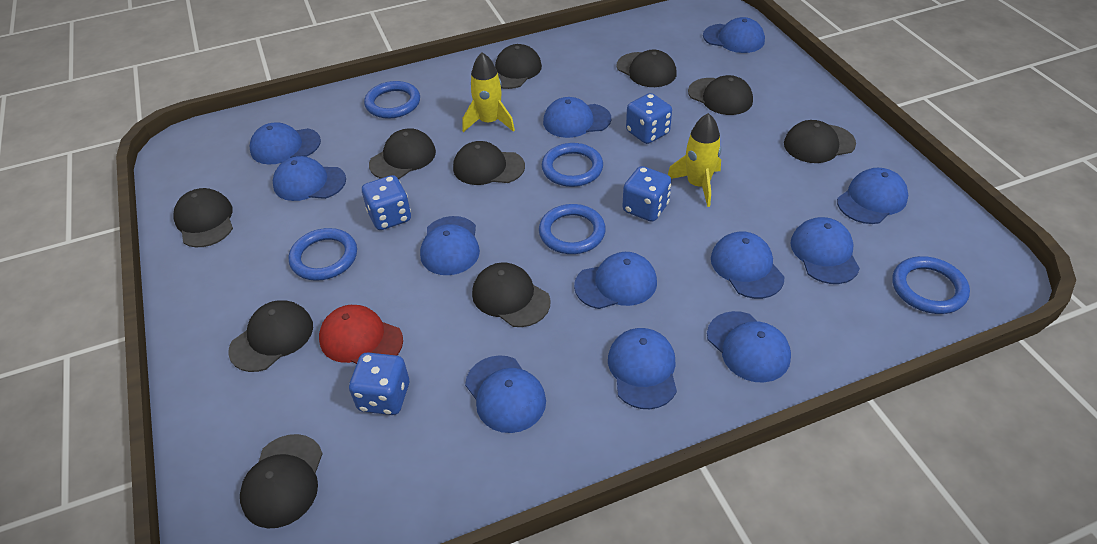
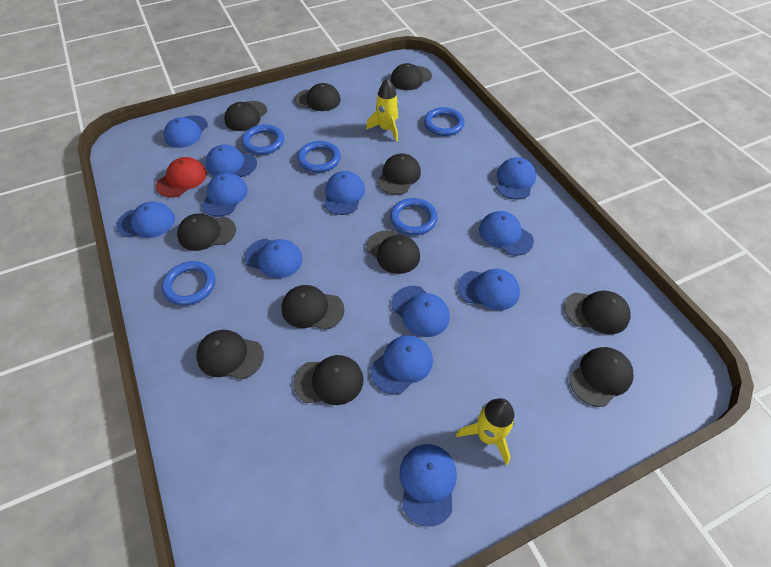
black cap: 10 -> 11
blue dice: 4 -> 0

